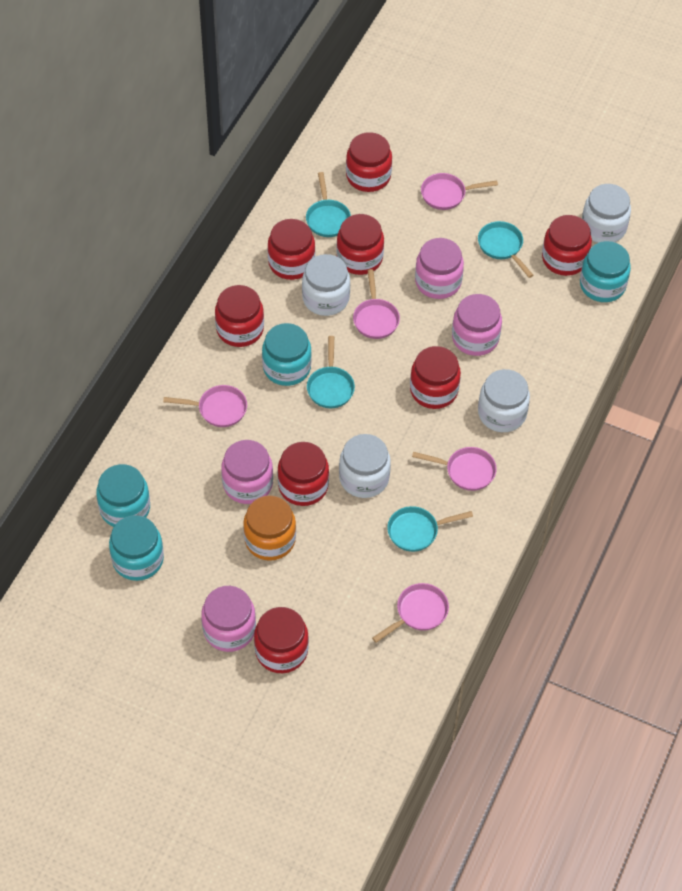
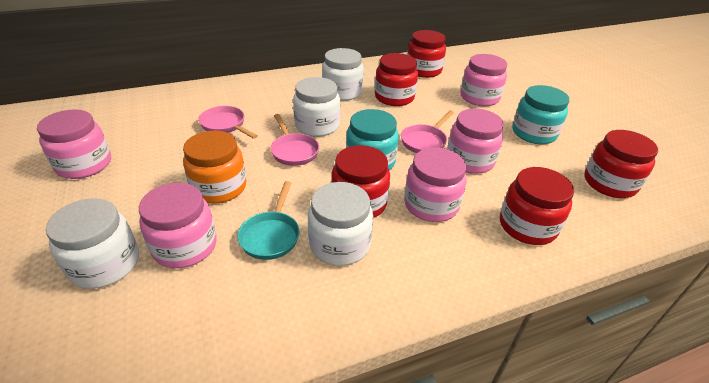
pink jar: 4 -> 5
pink pan: 5 -> 3
red jar: 8 -> 5
turquoise jar: 4 -> 2
turquoise pan: 4 -> 1

